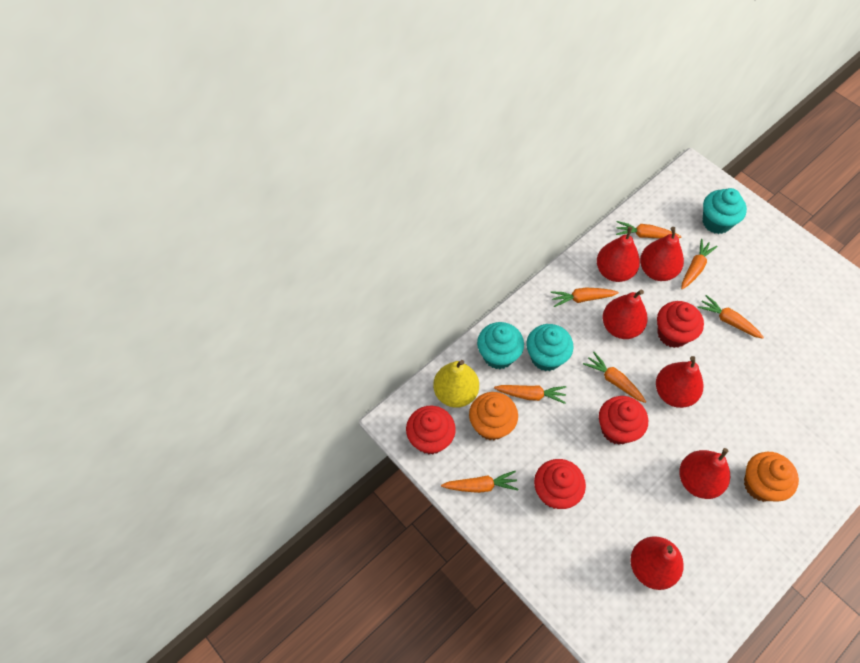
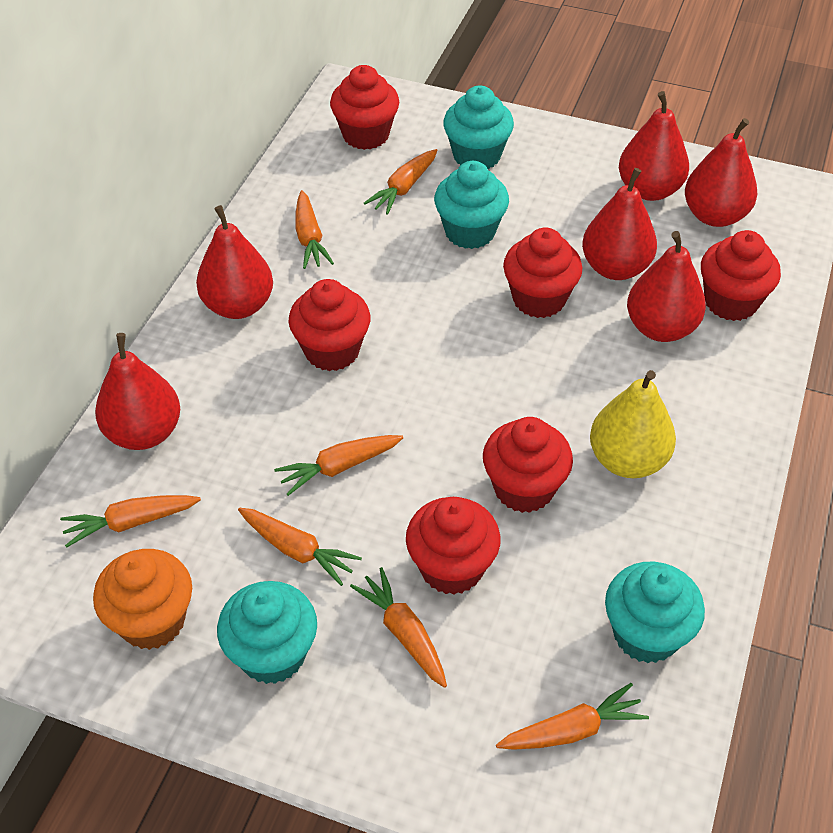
orange cupcake: 2 -> 1
red cupcake: 4 -> 6
turquoise cupcake: 3 -> 4

